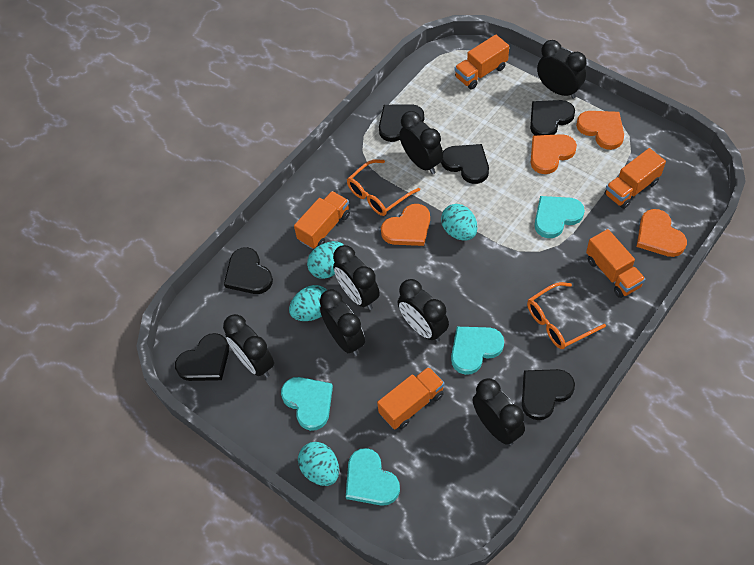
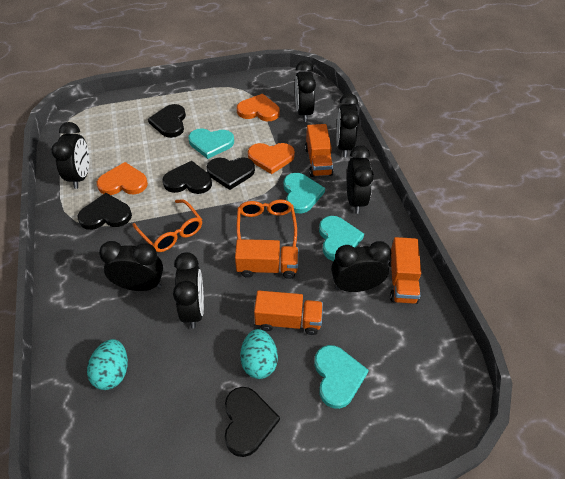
black heart: 6 -> 5
orange heart: 4 -> 3
orange truck: 5 -> 4
turquoise egg: 4 -> 2

